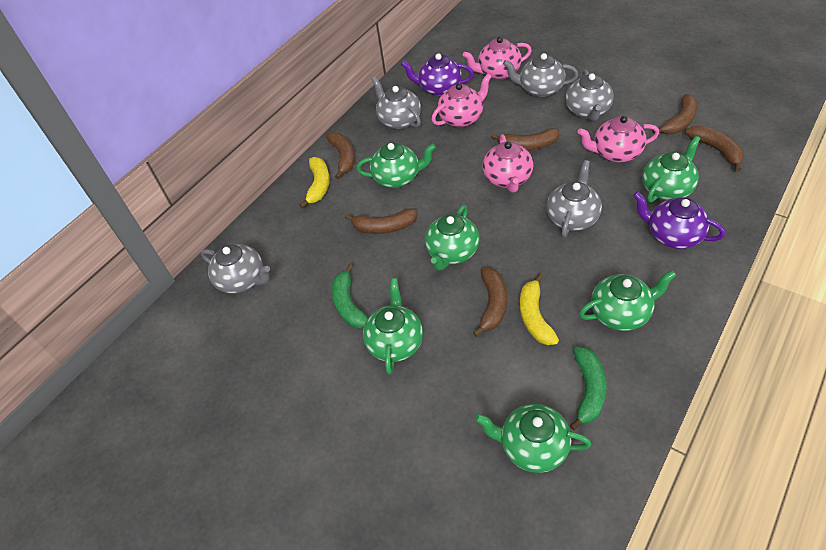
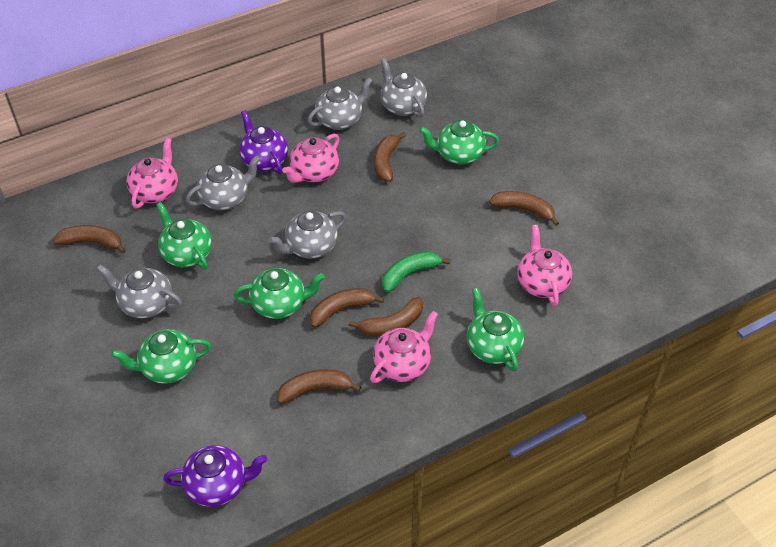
green banana: 2 -> 1
green teapot: 6 -> 5
yellow banana: 2 -> 0

